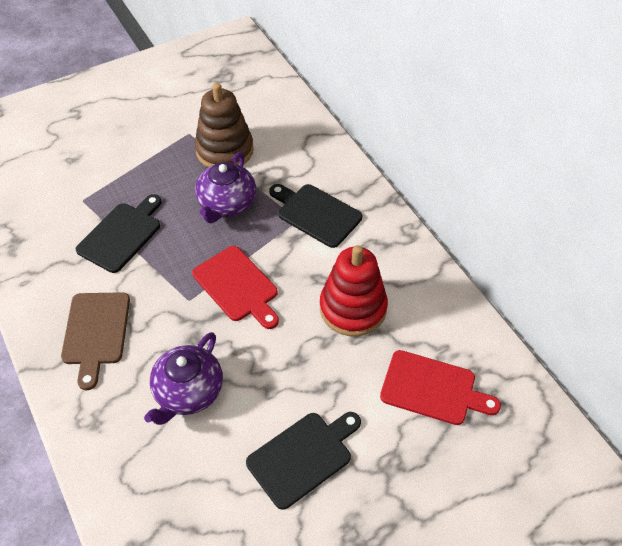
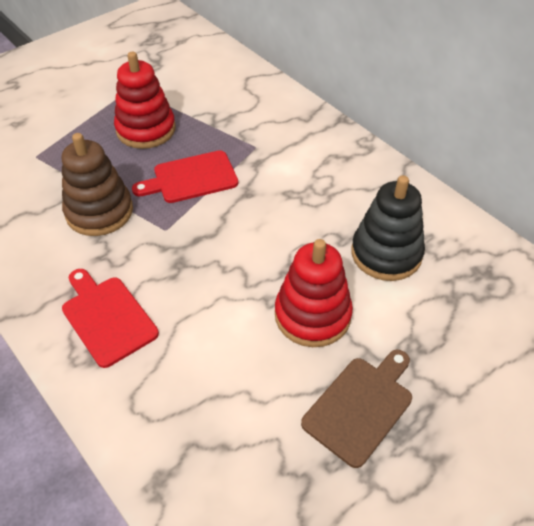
black cutting board: 3 -> 0
black stacking toy: 0 -> 1
purple teapot: 2 -> 0
red stacking toy: 1 -> 2

